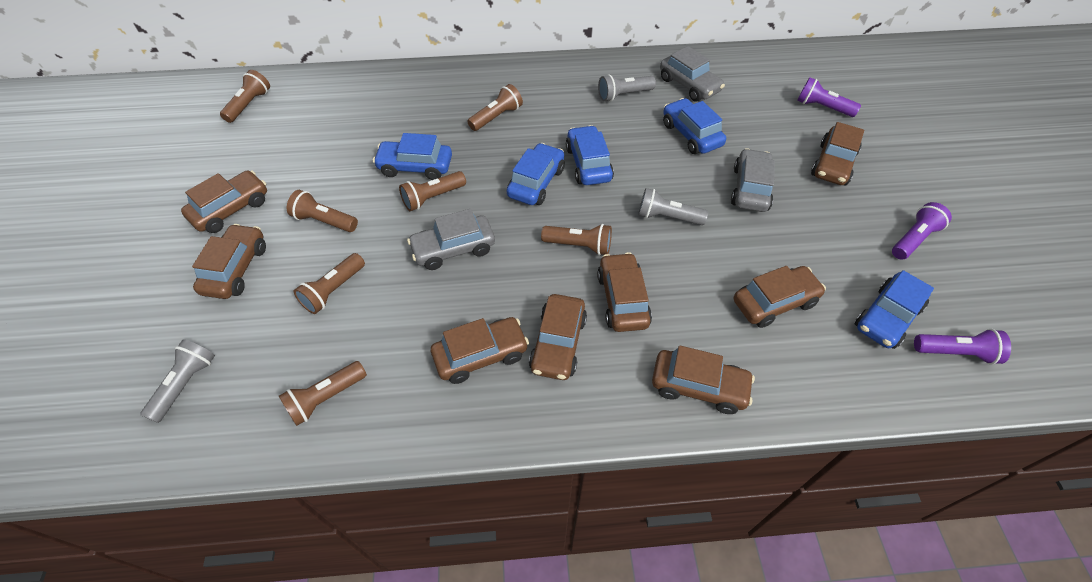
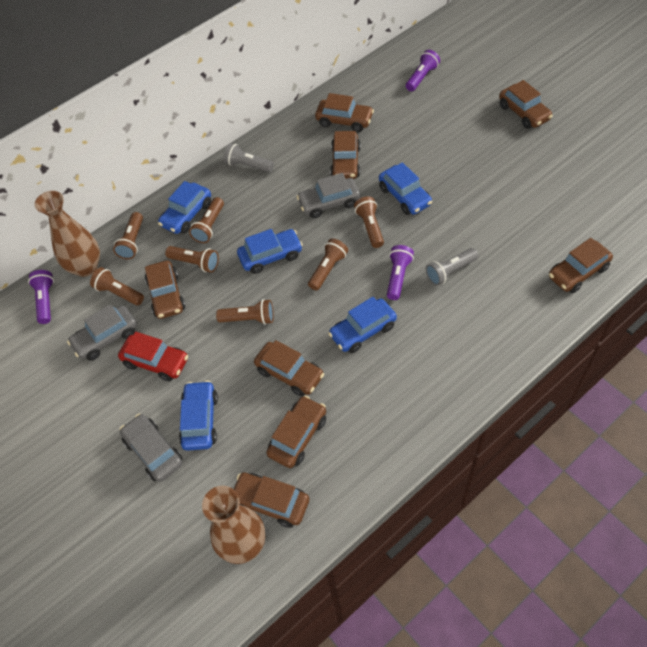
brown vase: 0 -> 2
grey flashlight: 3 -> 2
red car: 0 -> 1

